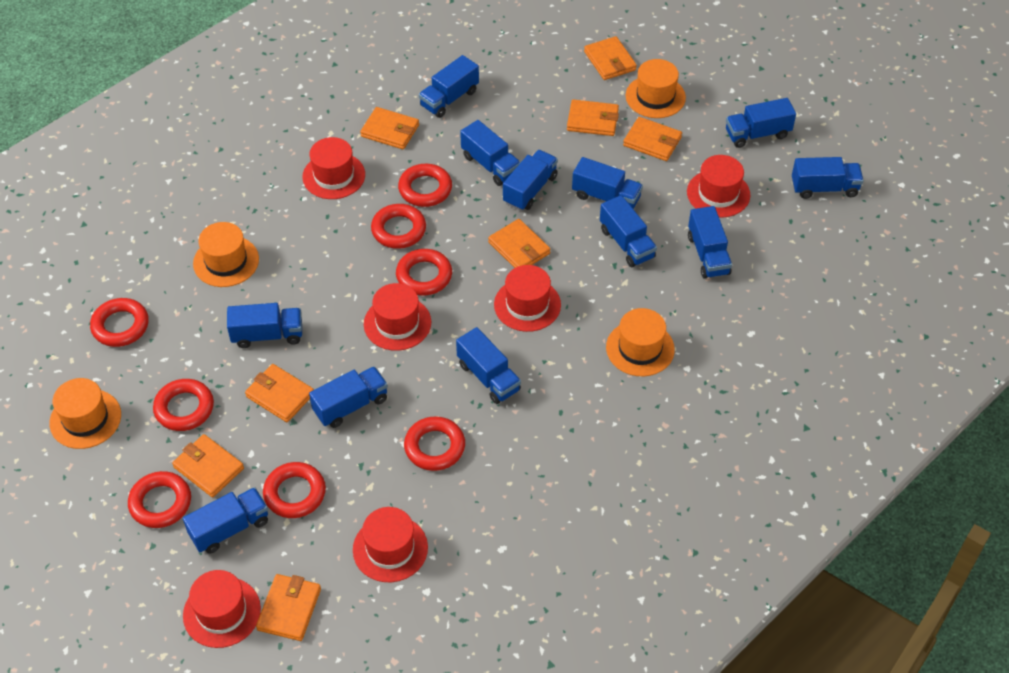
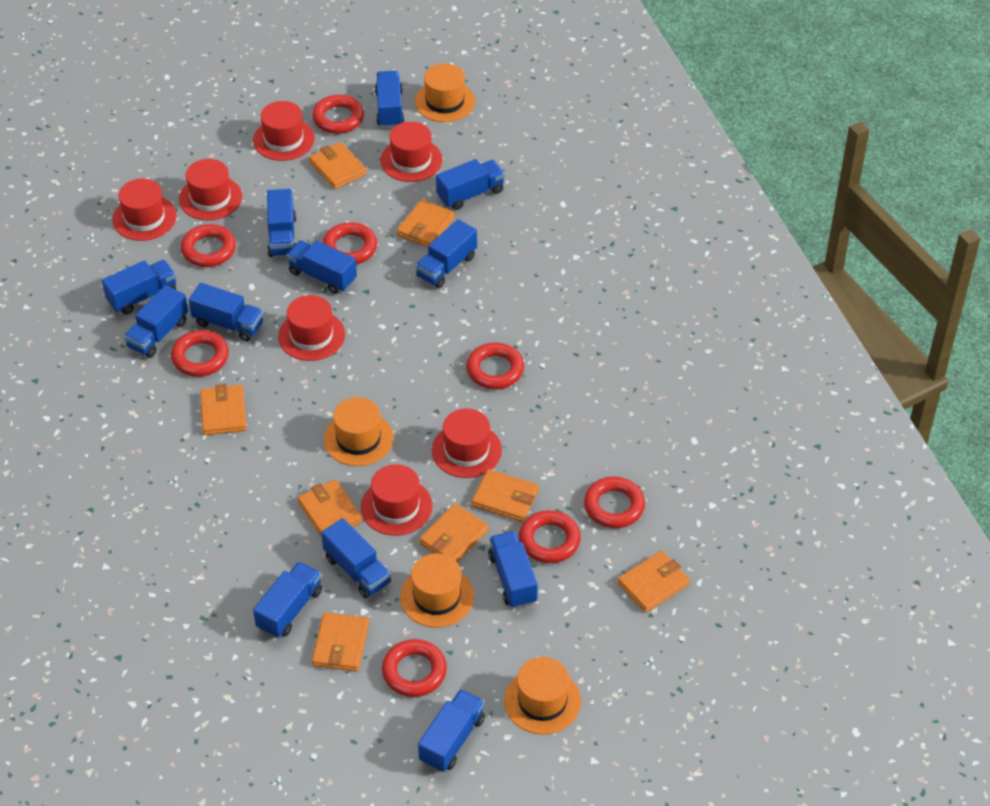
red hat: 6 -> 7

